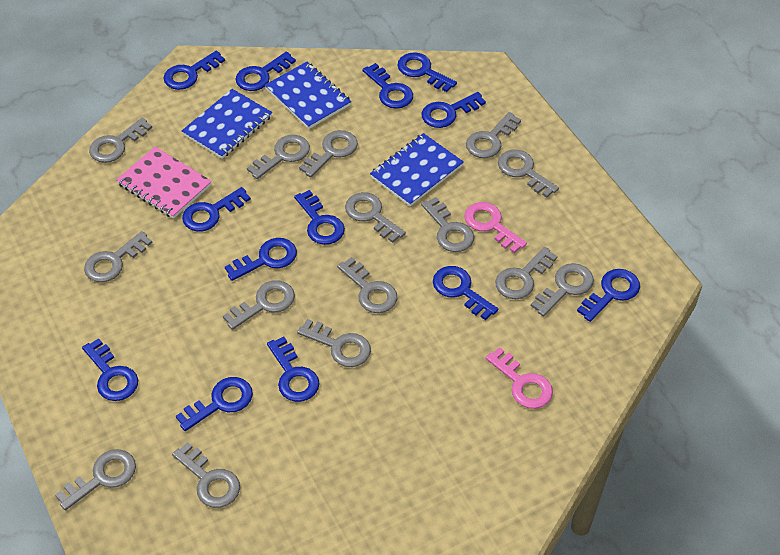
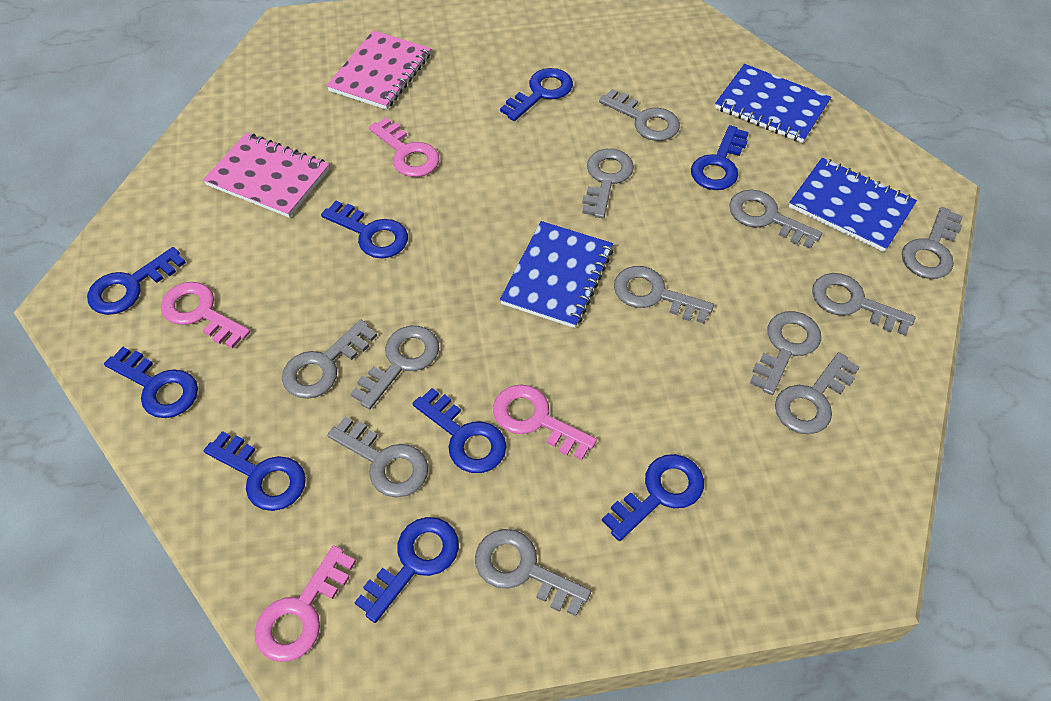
blue key: 13 -> 9
grey key: 15 -> 12
pink key: 2 -> 4
pink notebook: 1 -> 2

